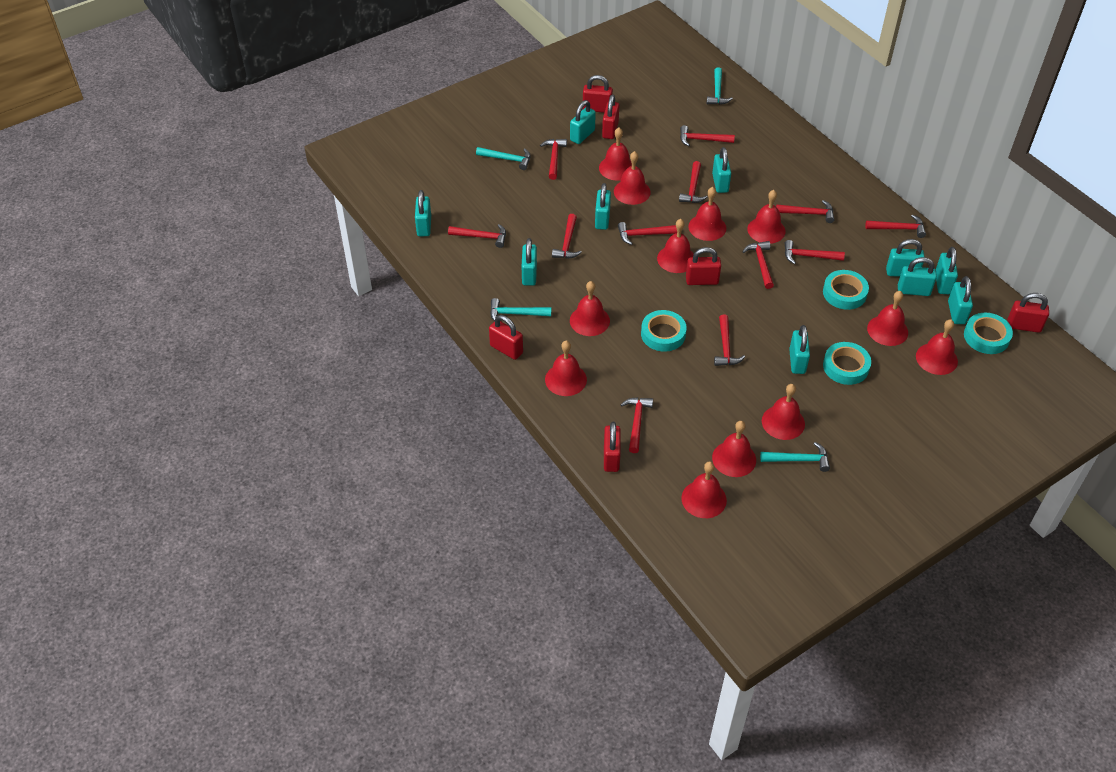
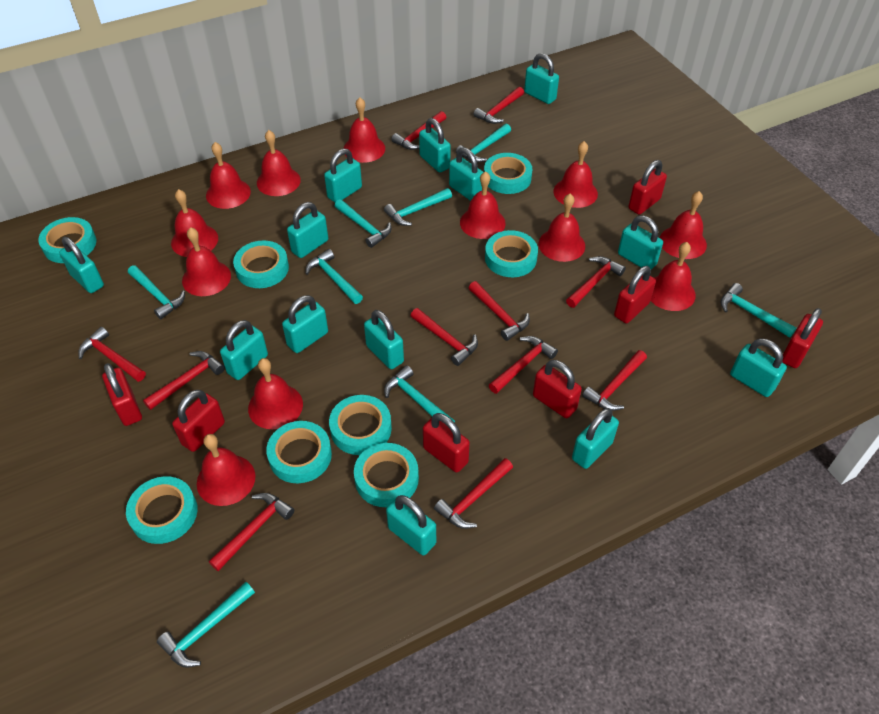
red hammer: 12 -> 11
red padlock: 6 -> 7
turquoise hammer: 4 -> 8
turquoise padlock: 10 -> 13
turquoise tape: 4 -> 8

